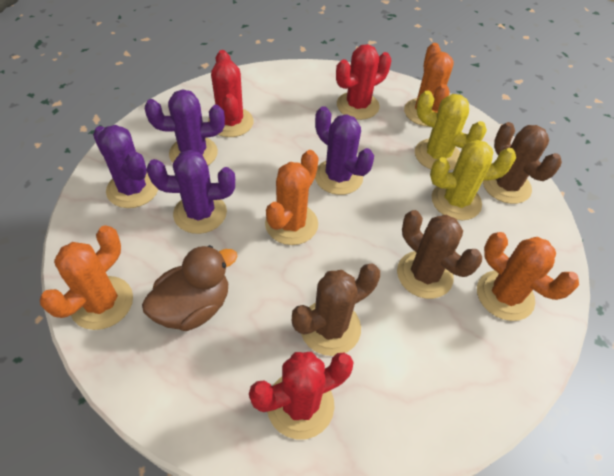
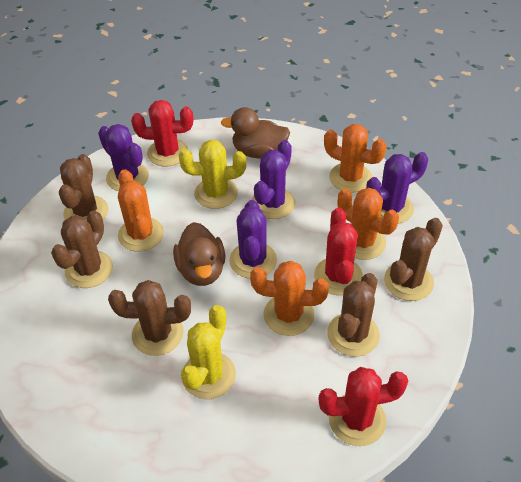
brown cactus: 3 -> 5
brown duck: 1 -> 2

